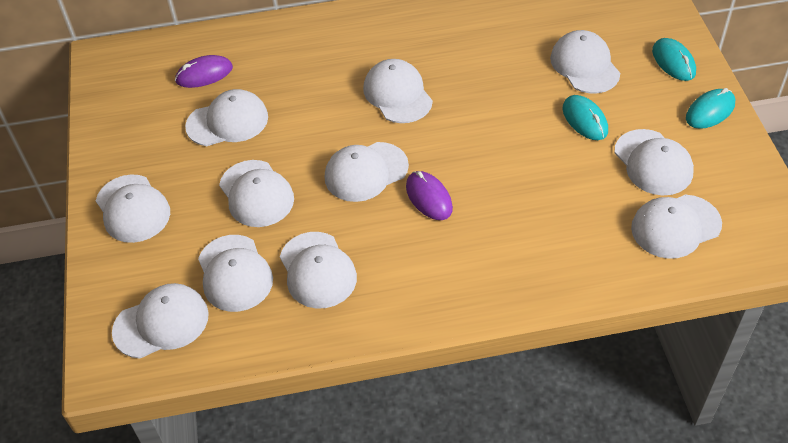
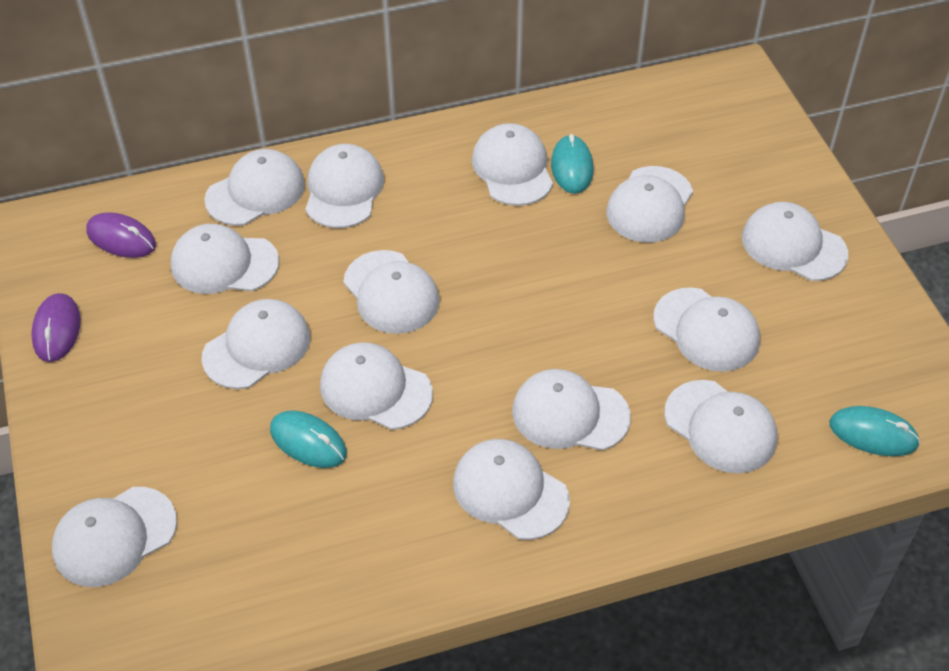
white cap: 11 -> 14

